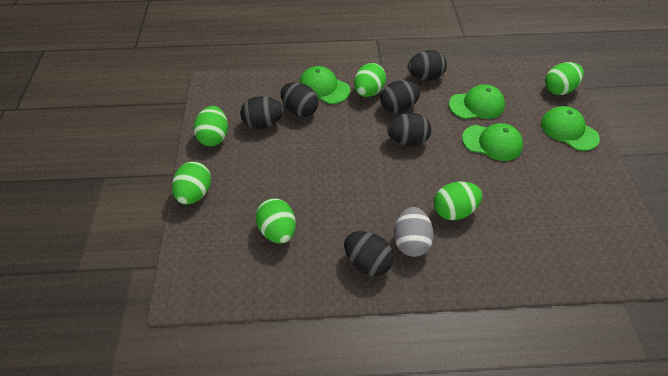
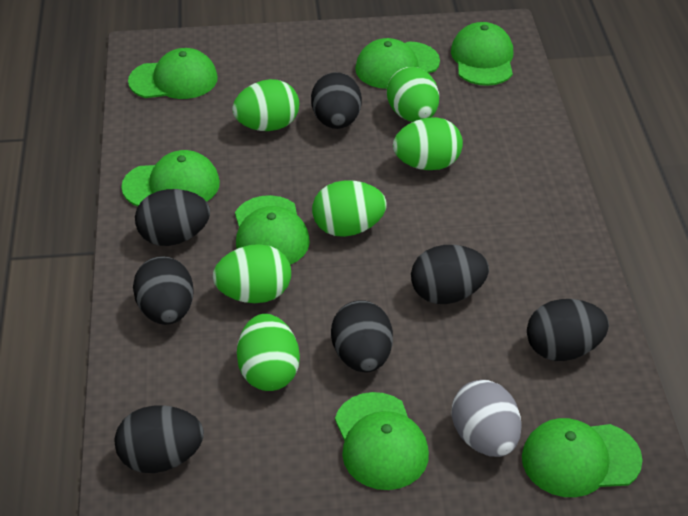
black egg: 6 -> 7
green cap: 4 -> 7

